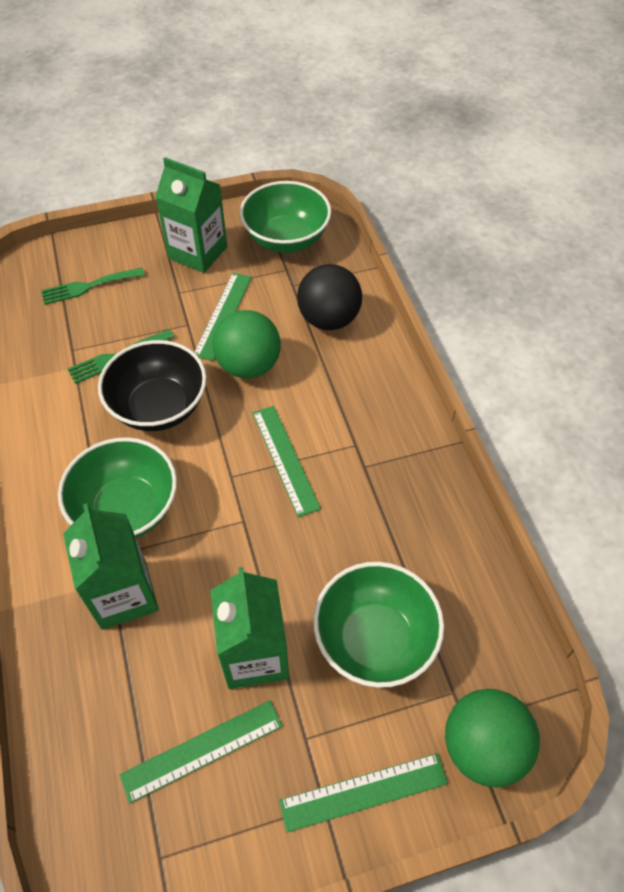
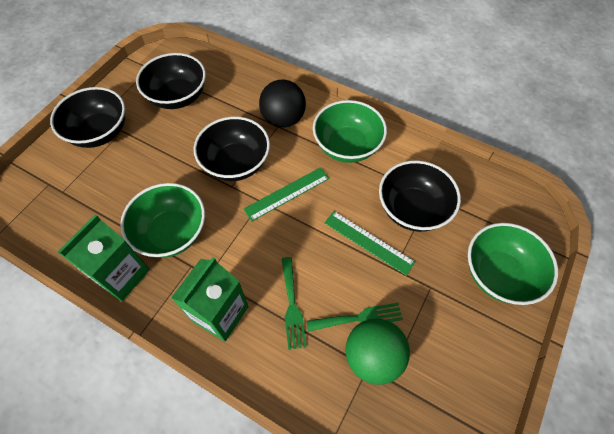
black bowl: 1 -> 4
green ball: 2 -> 1
green carton: 3 -> 2
green ruler: 4 -> 2

